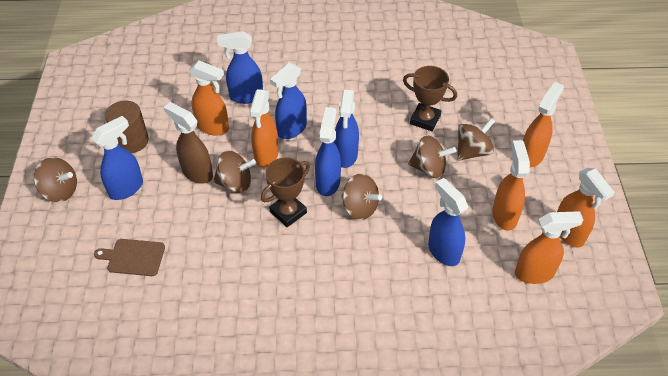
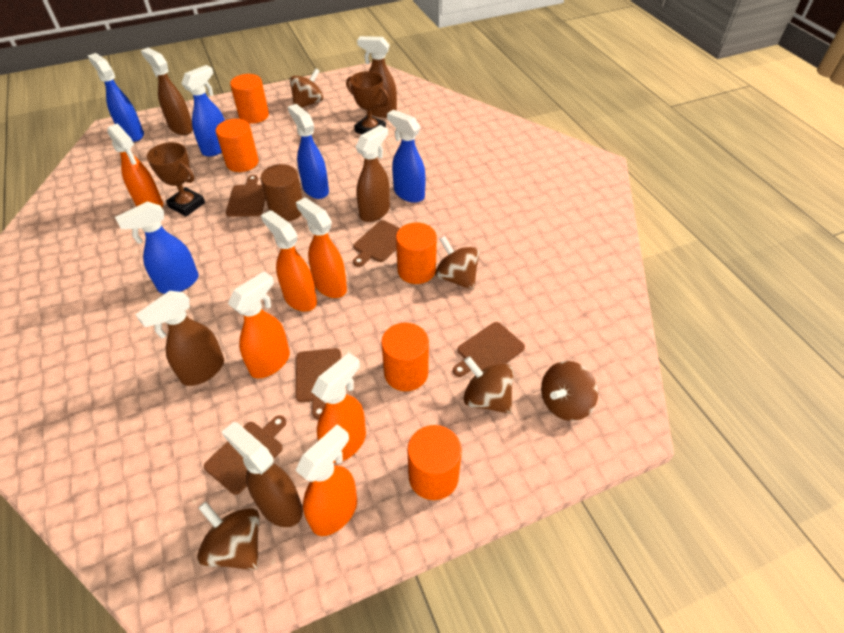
blue spray bottle: 6 -> 5
brown cutting board: 1 -> 5
brown spray bottle: 1 -> 5
orange cylinder: 0 -> 5

